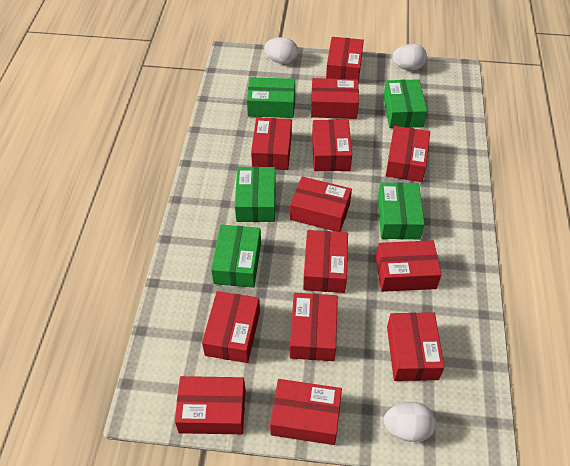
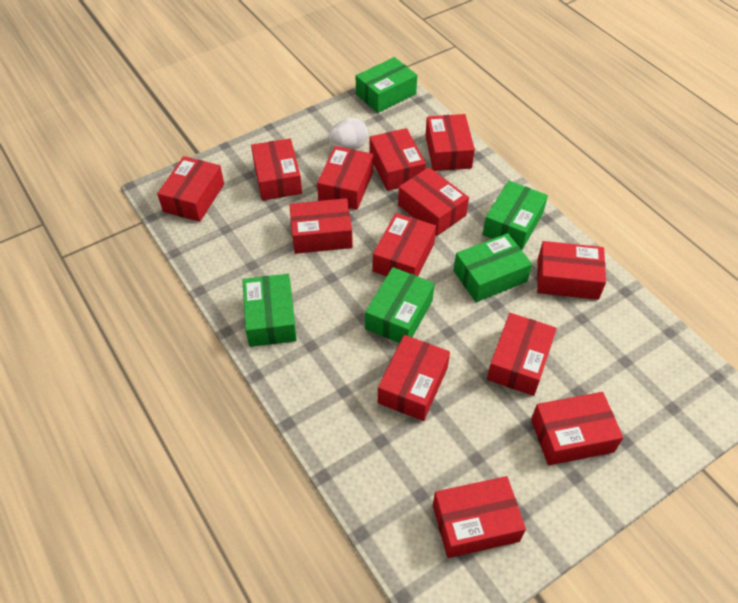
white egg: 3 -> 1

